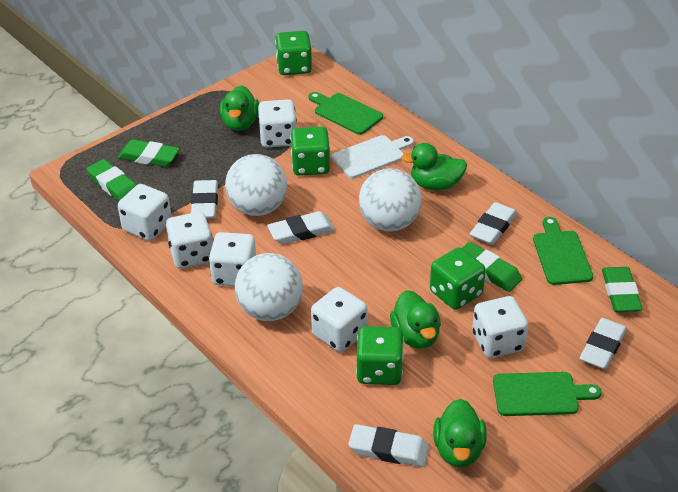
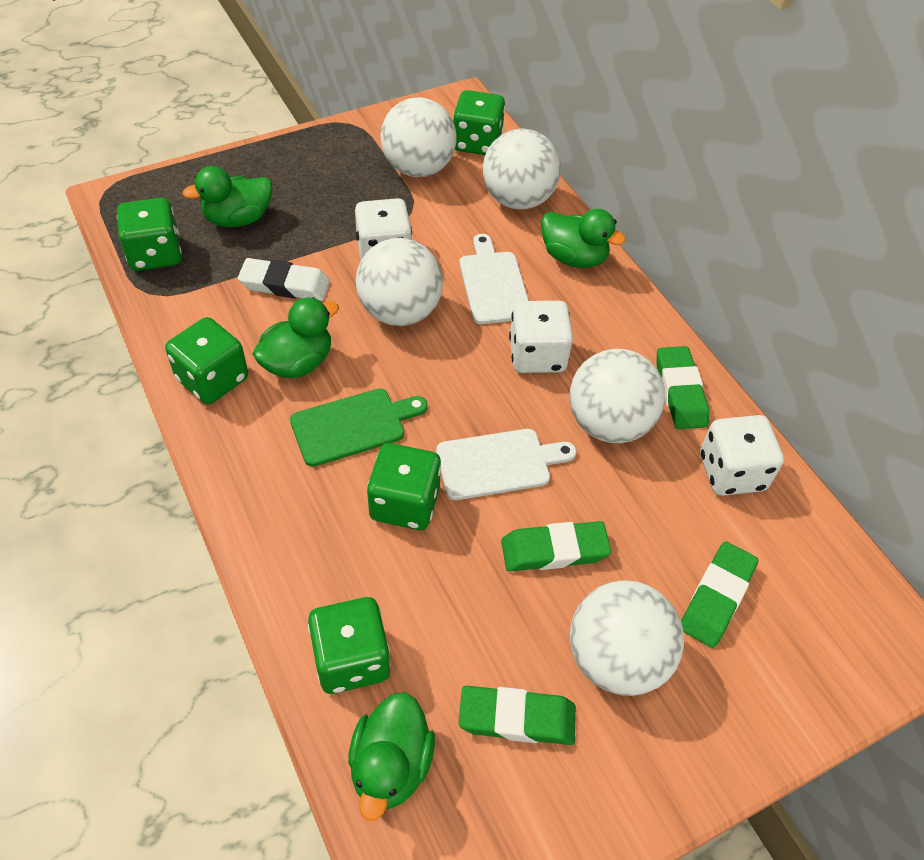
green cutting board: 3 -> 1
green dice: 4 -> 5
white ball: 3 -> 5
white cutting board: 1 -> 2
white dice: 6 -> 3
white eraser: 5 -> 1

